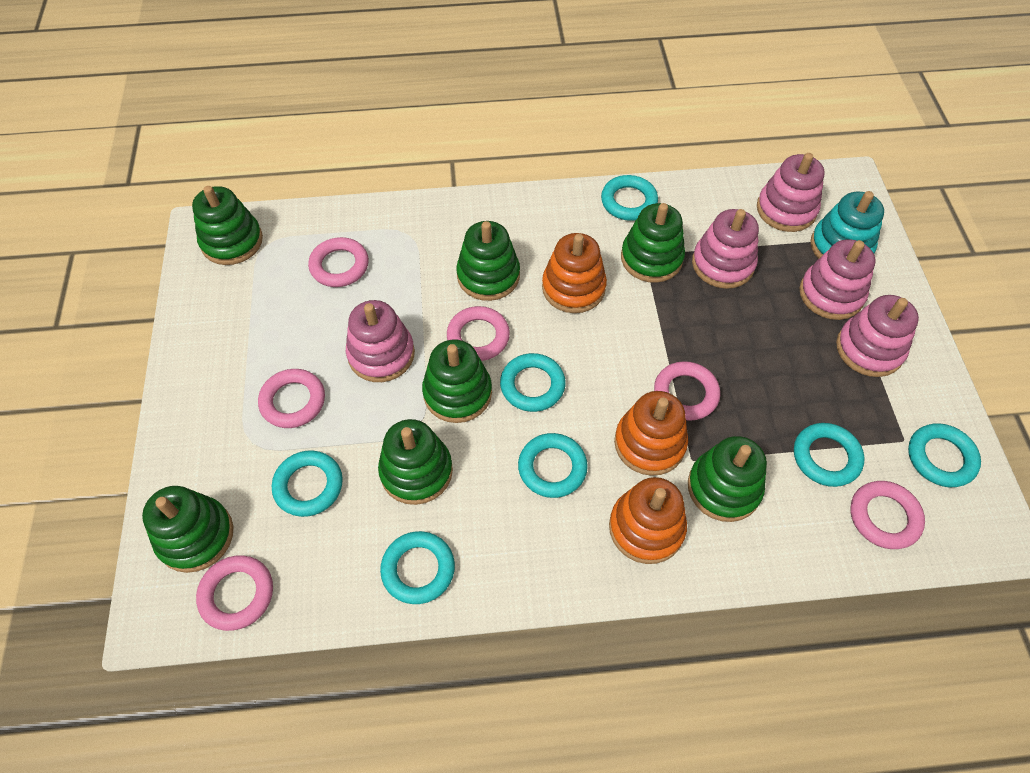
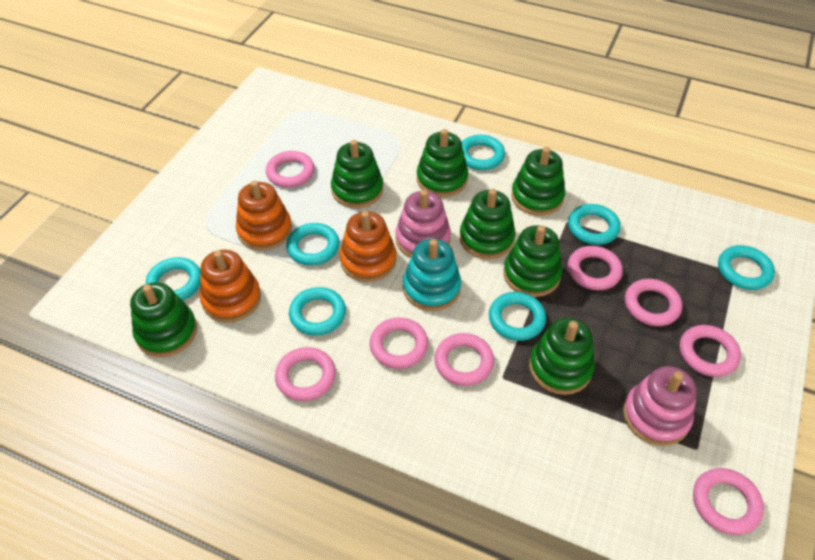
pink ring: 6 -> 8
pink stacking toy: 5 -> 2

